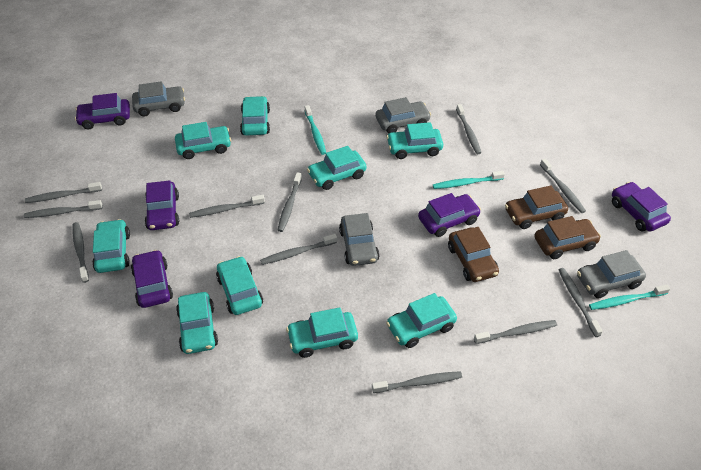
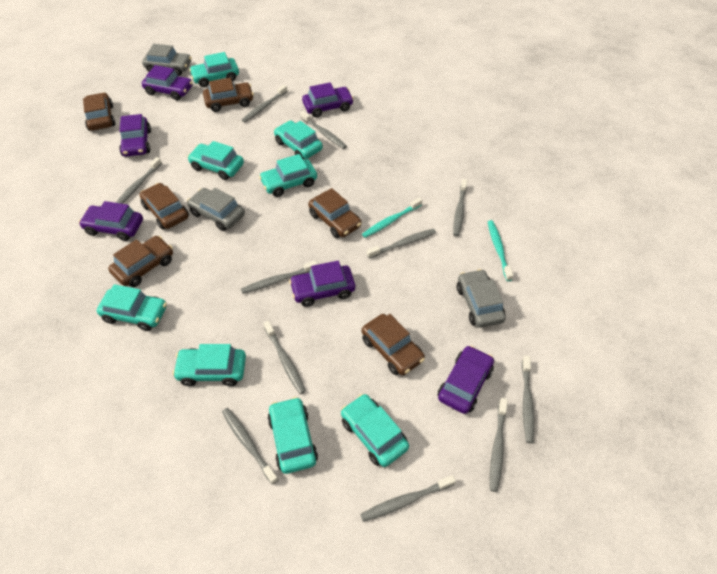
brown car: 3 -> 6
grey car: 4 -> 3
purple car: 5 -> 6
turquoise car: 9 -> 8
turquoise toothbrush: 3 -> 2

